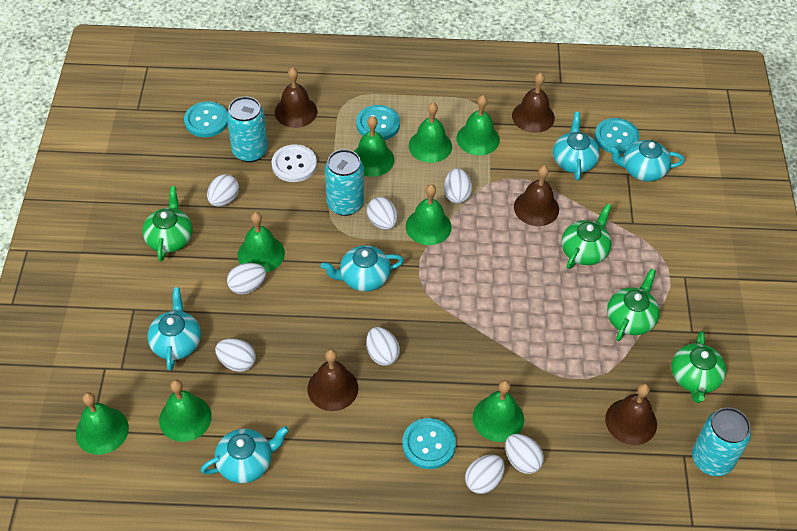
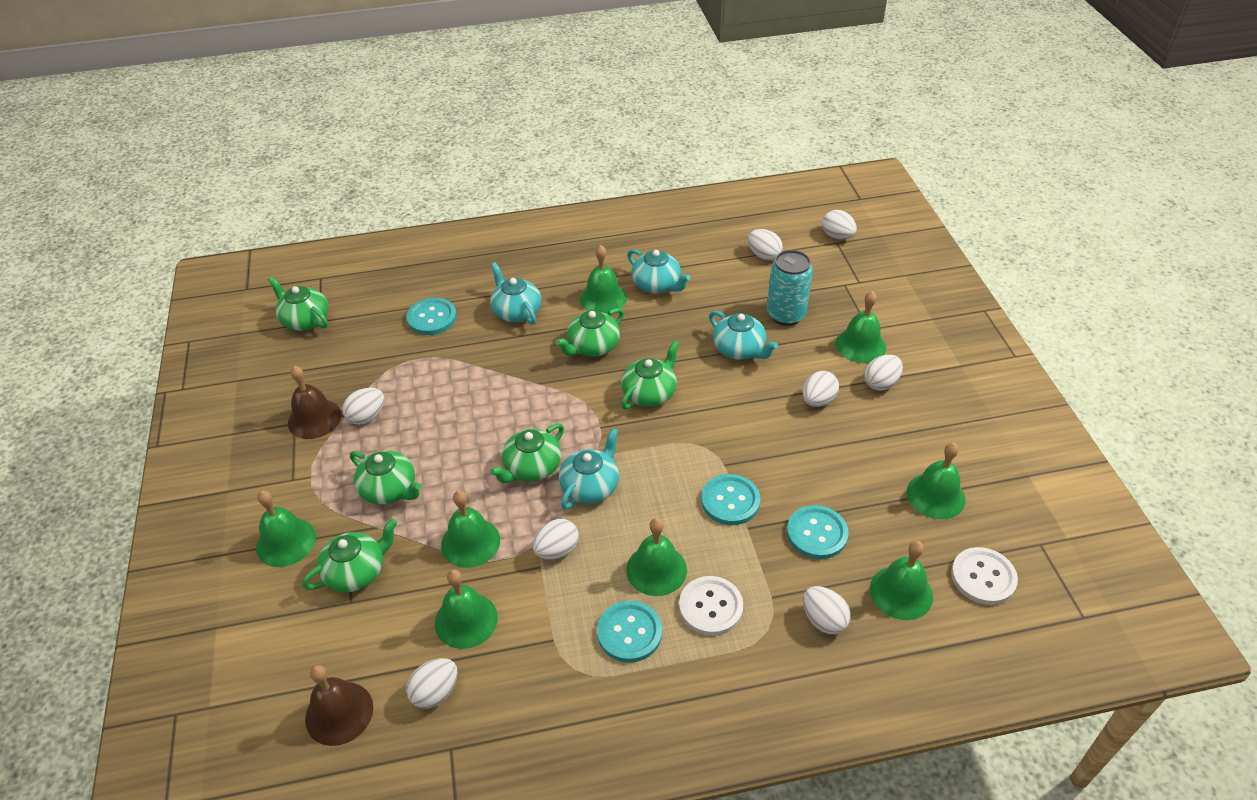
brown bell: 5 -> 2
green teapot: 4 -> 6
turquoise can: 3 -> 1
turquoise teapot: 5 -> 4
white button: 1 -> 2

